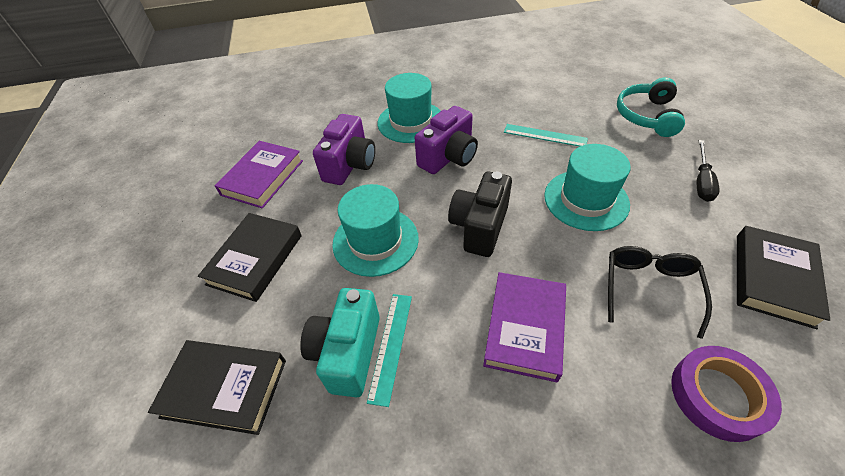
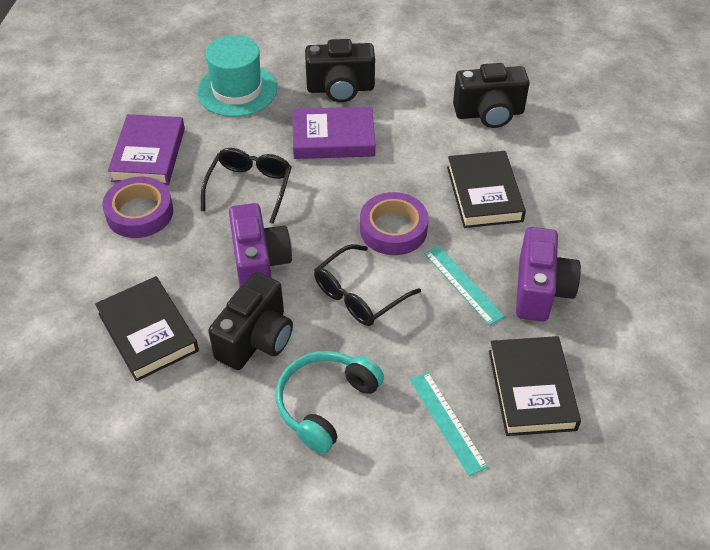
black camera: 1 -> 3
black glasses: 1 -> 2
black screwdriver: 1 -> 0
purple tape: 1 -> 2
turquoise camera: 1 -> 0
turquoise hat: 3 -> 1

